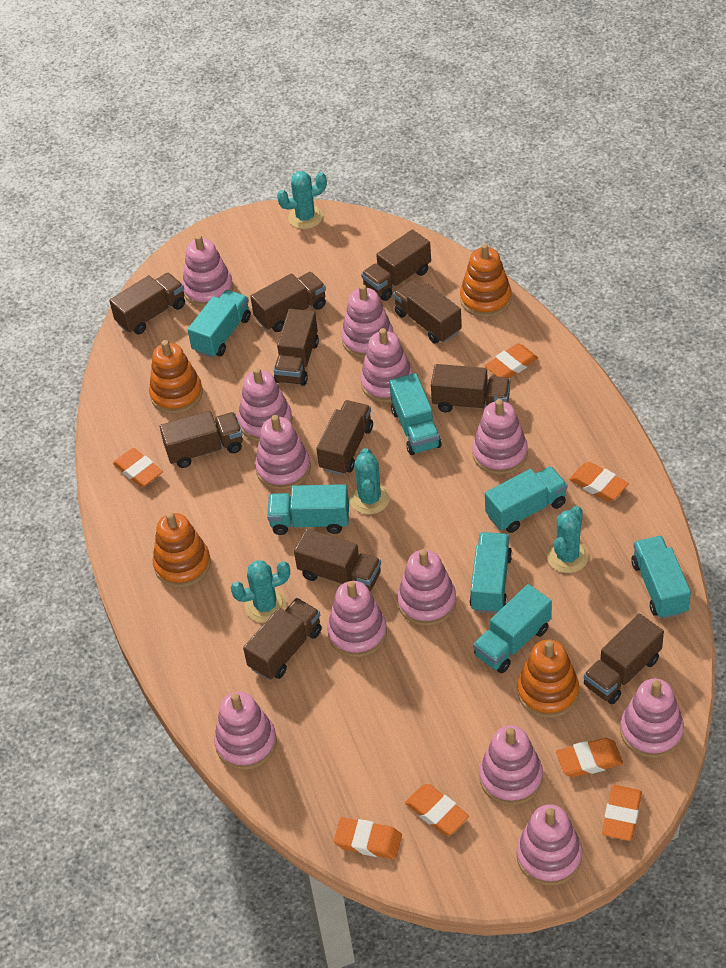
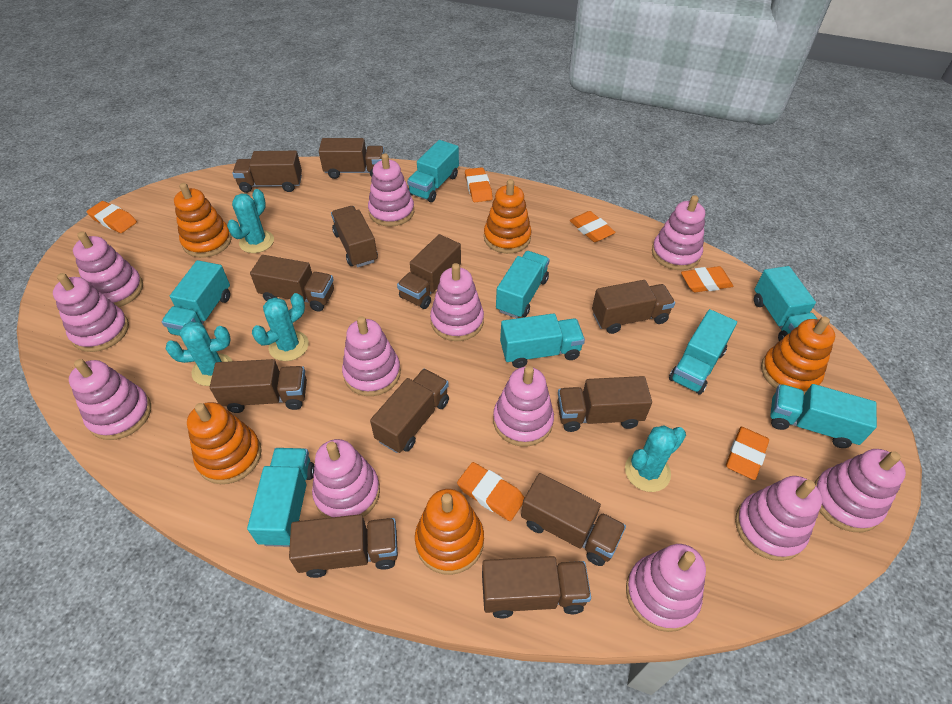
brown truck: 11 -> 12
orange eraser: 7 -> 6
orange stacking toy: 4 -> 5
turquoise truck: 7 -> 8

